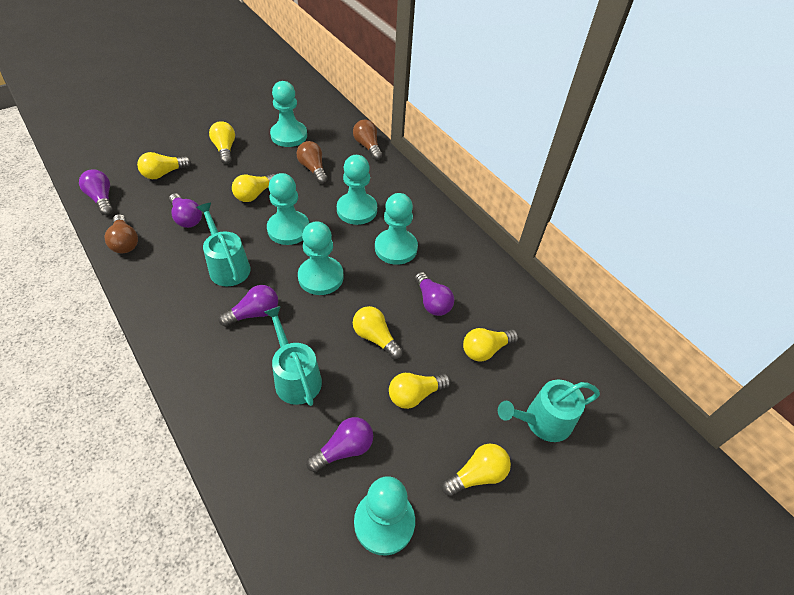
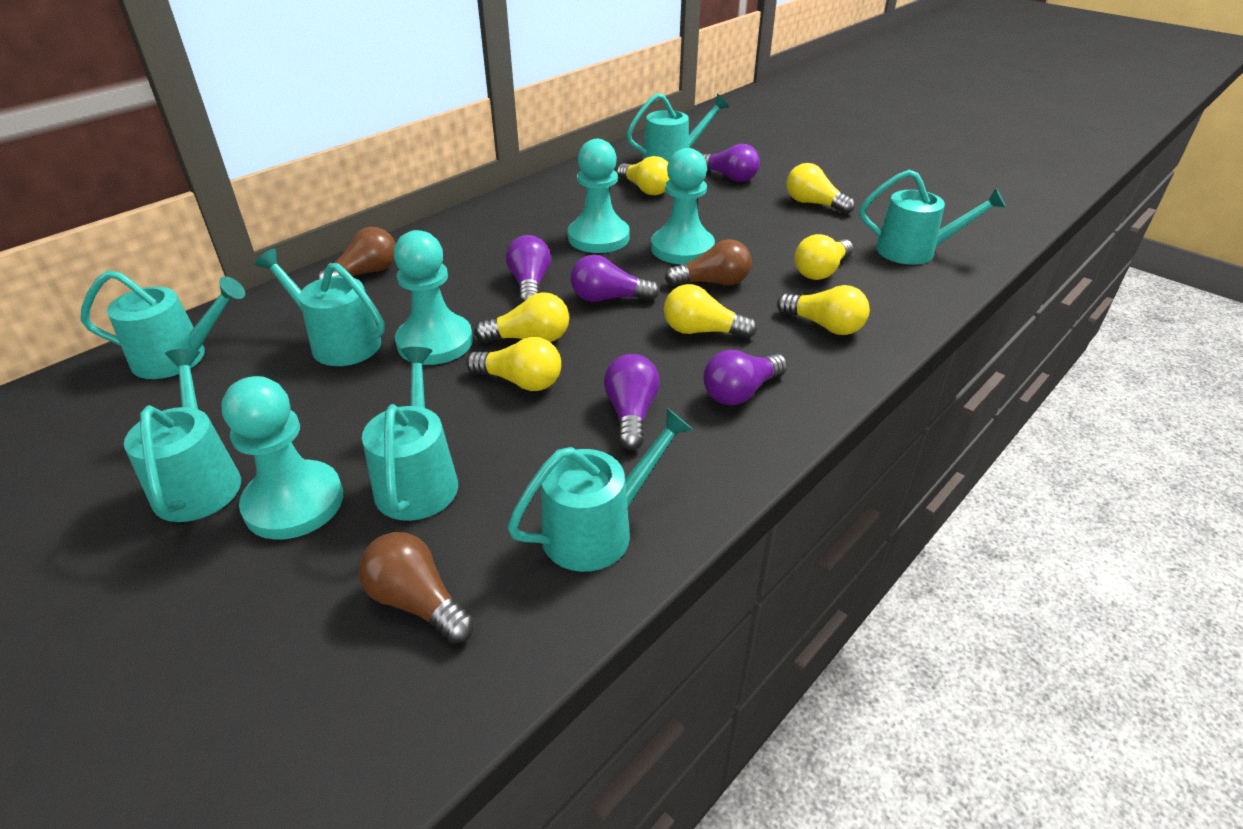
turquoise pawn: 6 -> 4
turquoise watering can: 3 -> 7

